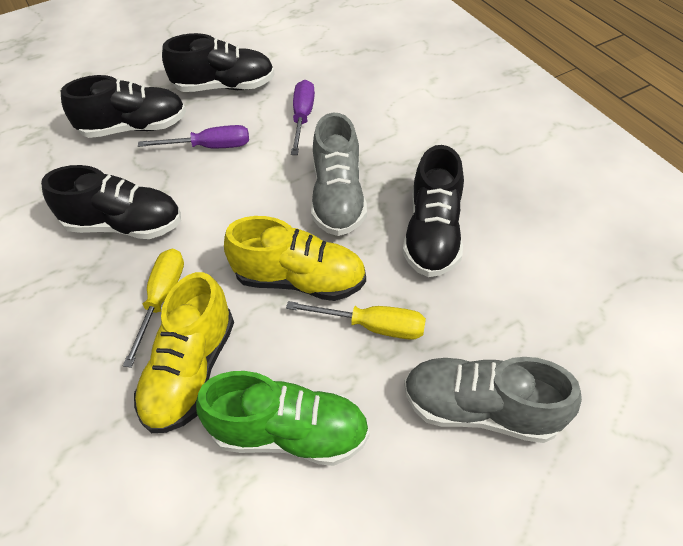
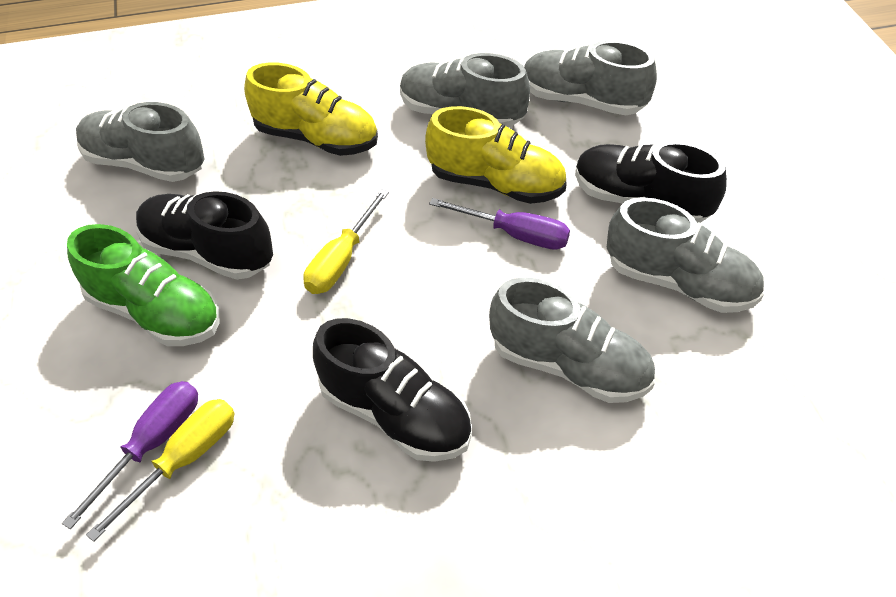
black shoe: 4 -> 3
grey shoe: 2 -> 5

